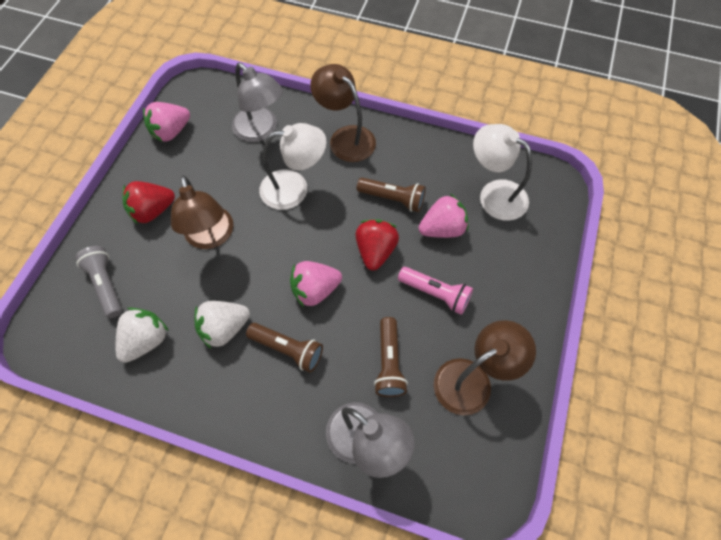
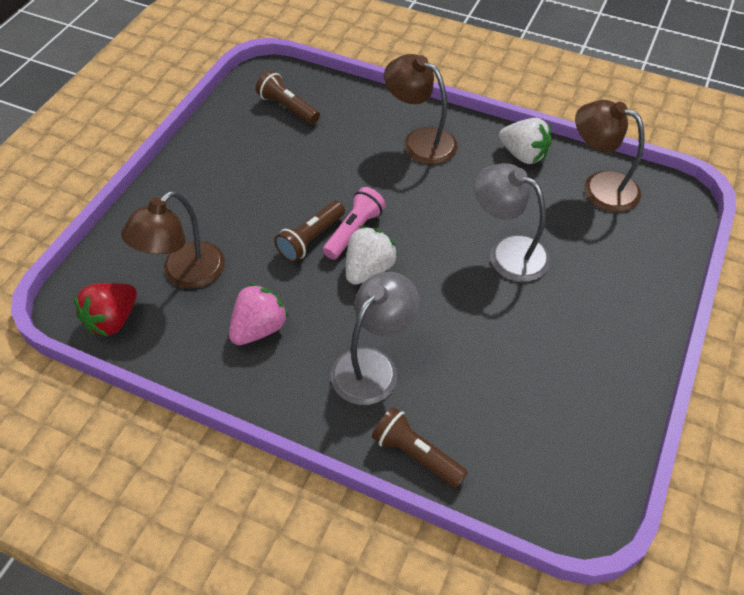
grey flashlight: 1 -> 0
pink strawberry: 3 -> 1
red strawberry: 2 -> 1
white lamp: 2 -> 0

